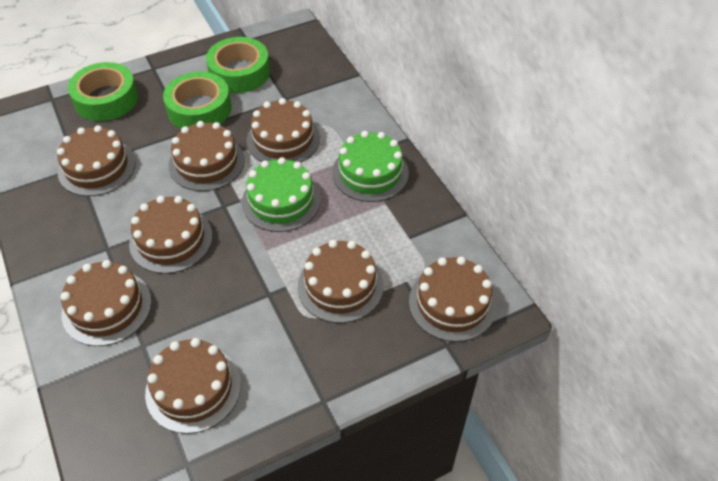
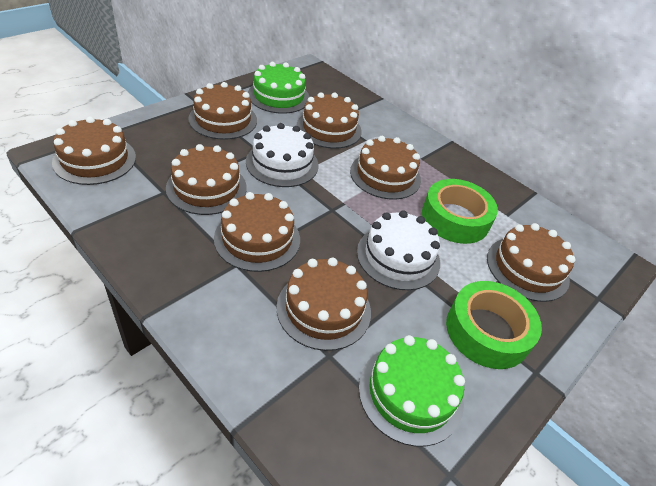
green tape: 3 -> 2
white cake: 0 -> 2

